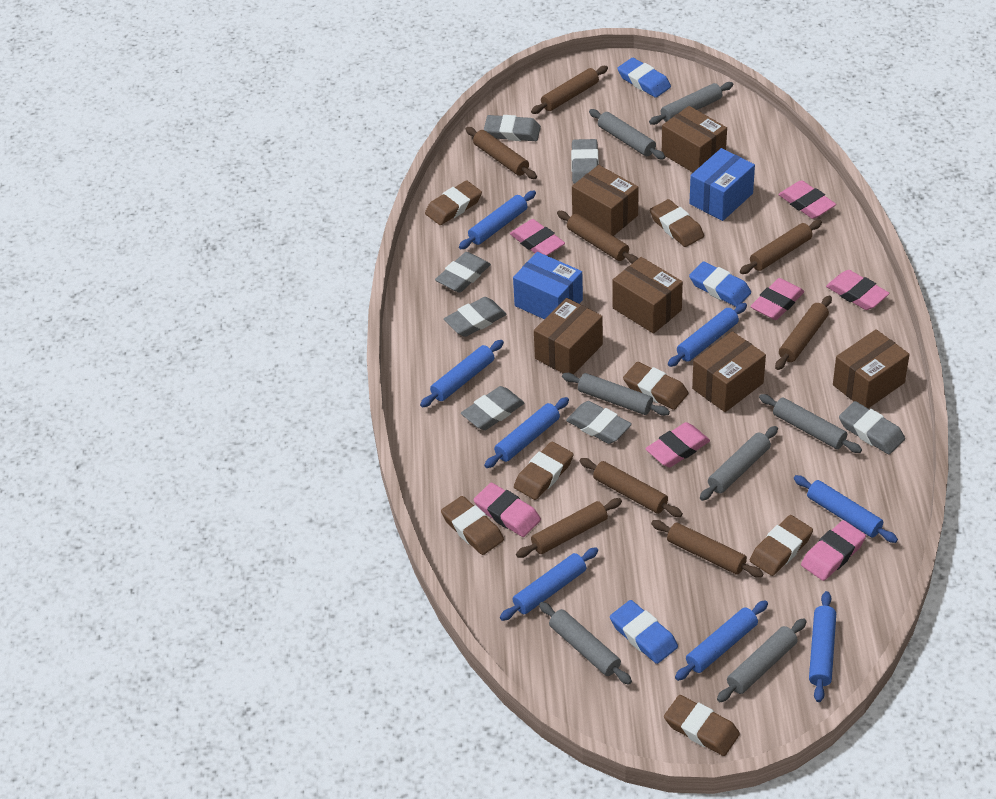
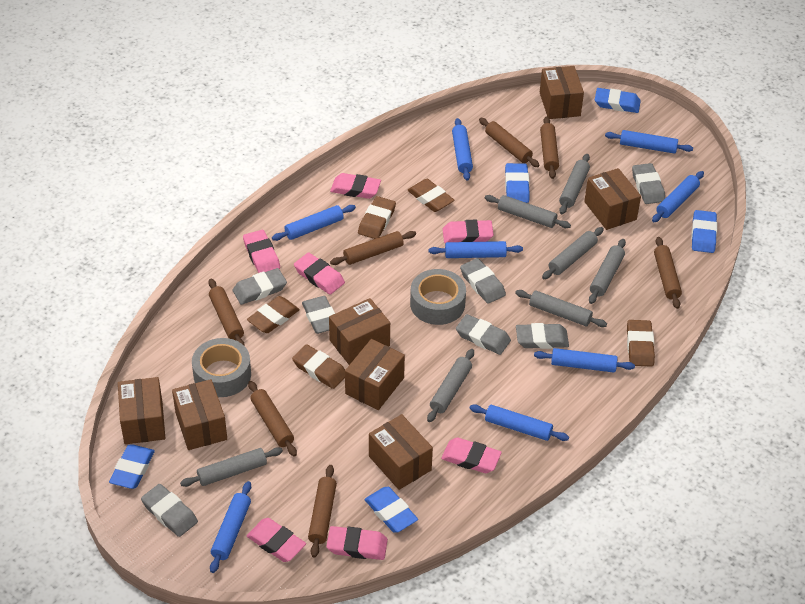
blue box: 2 -> 0
blue eraser: 3 -> 5
brown box: 6 -> 7
brown eraser: 7 -> 5
brown rolling pin: 8 -> 7
grey tape: 0 -> 2

